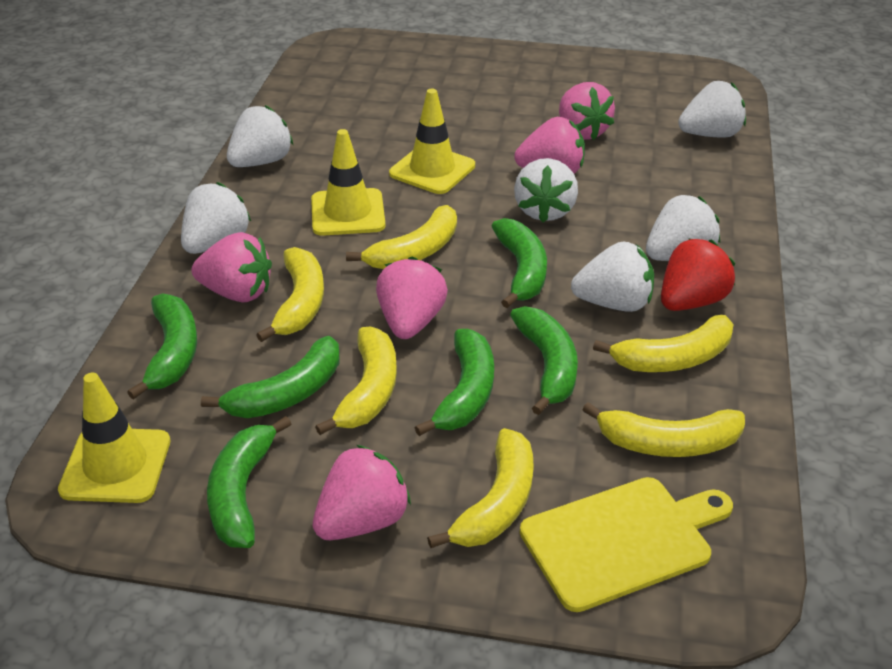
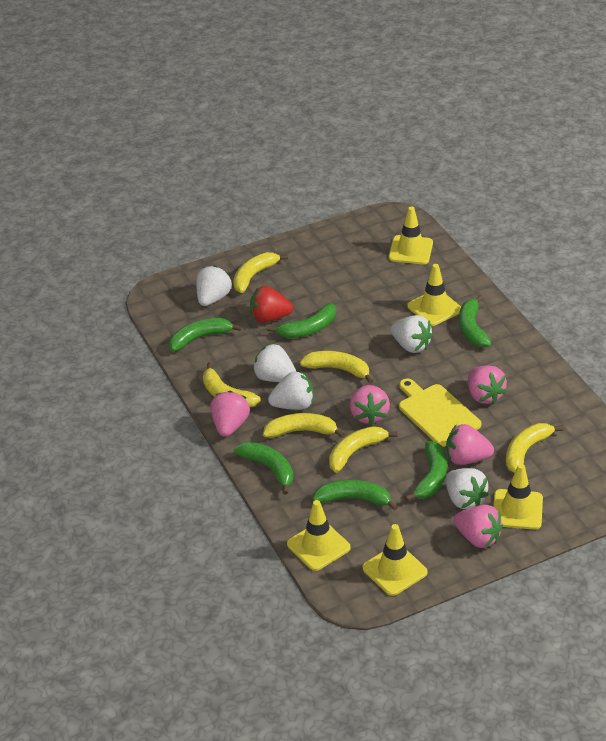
white strawberry: 6 -> 5
yellow traffic cone: 3 -> 5

